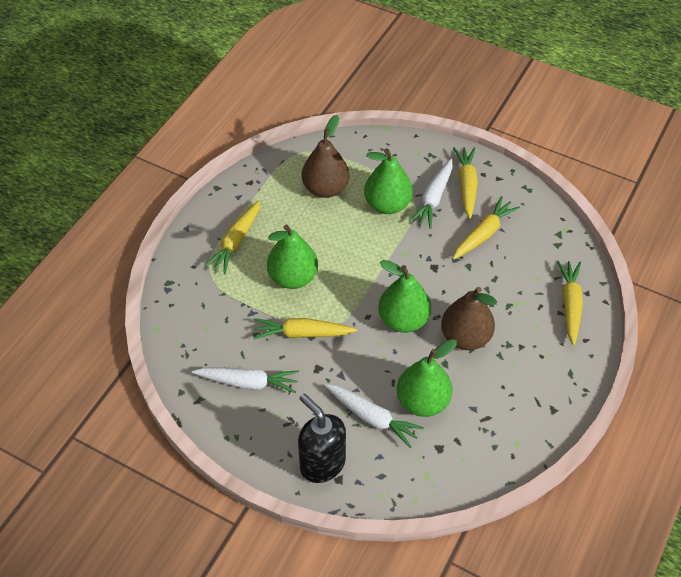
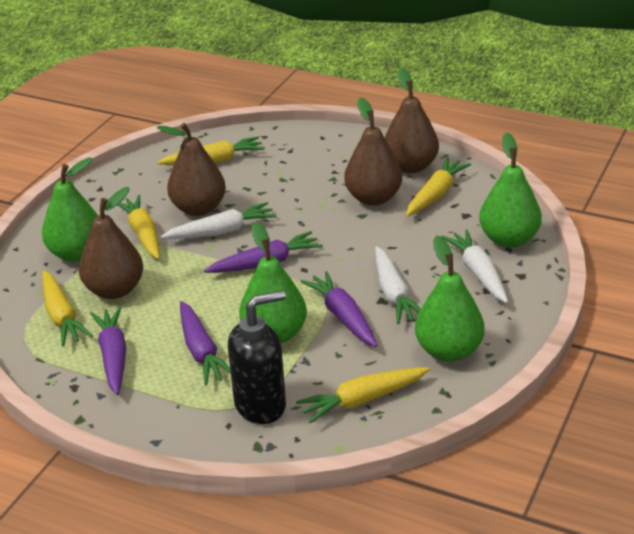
brown pear: 2 -> 4
purple carrot: 0 -> 4

